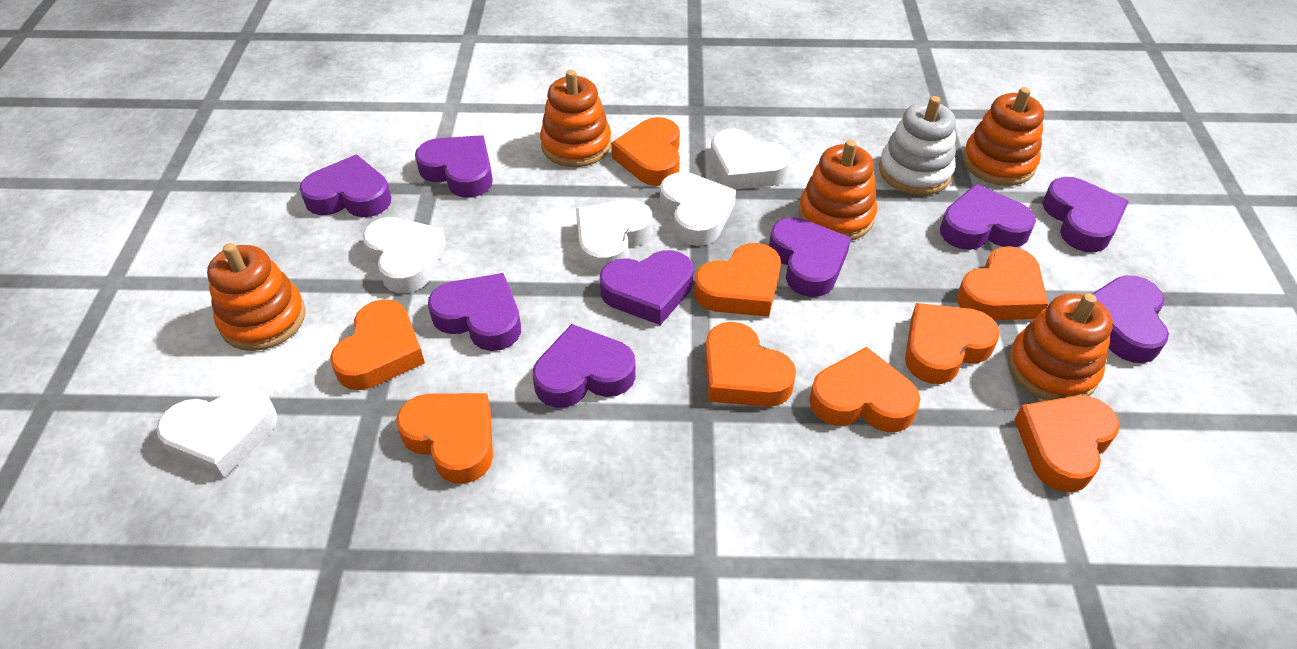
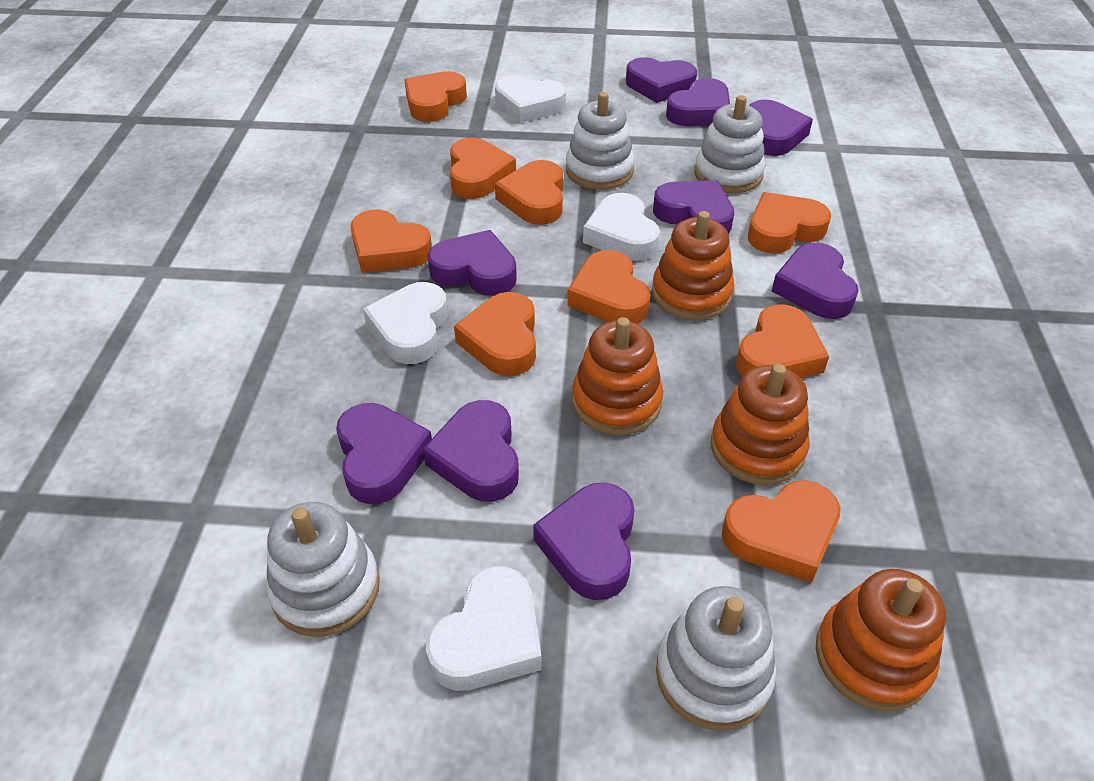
orange stacking toy: 5 -> 4
white heart: 5 -> 4
white stacking toy: 1 -> 4

